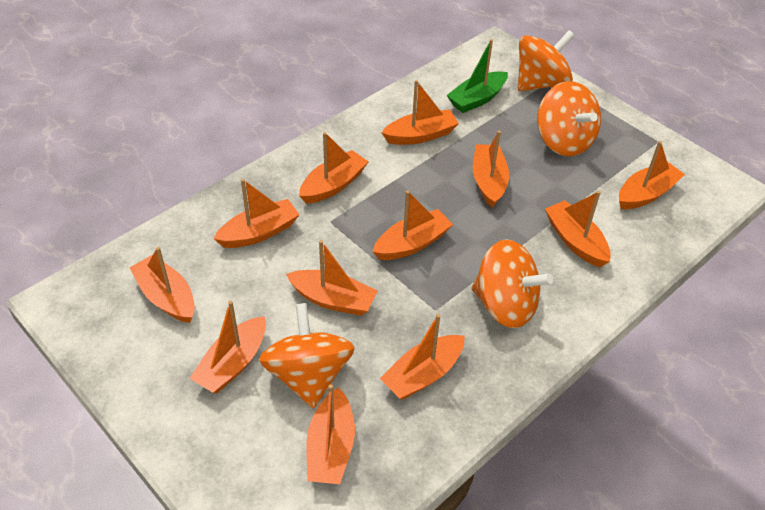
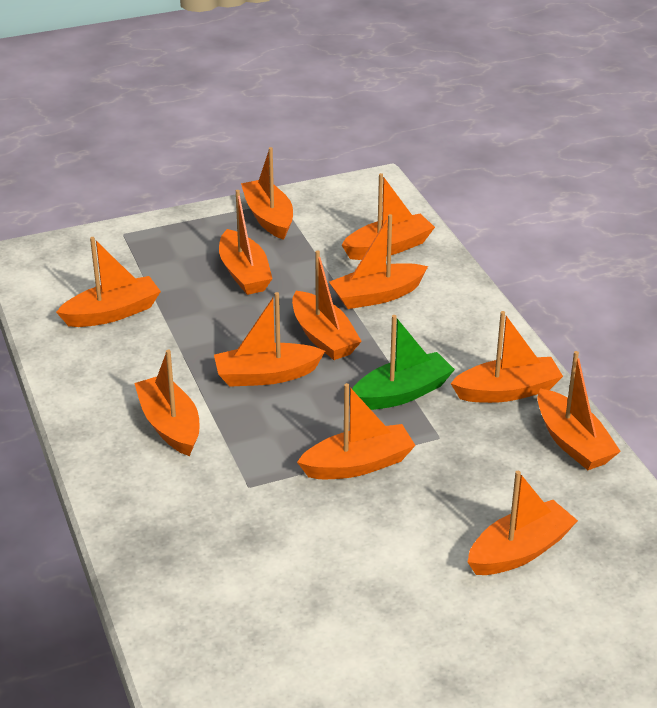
orange spinning top: 4 -> 0

